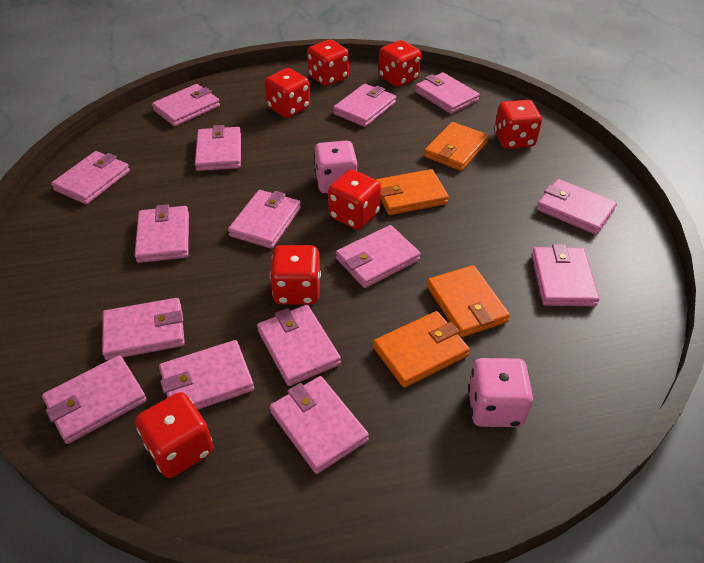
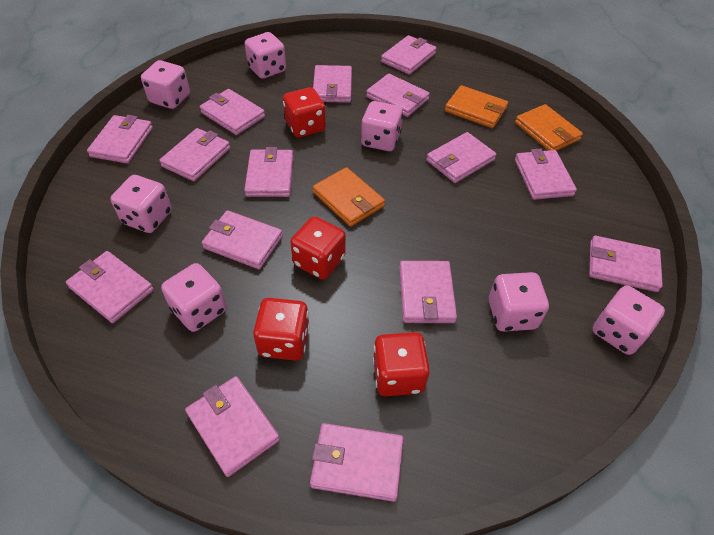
orange wallet: 4 -> 3
pink dice: 2 -> 7
red dice: 7 -> 4

